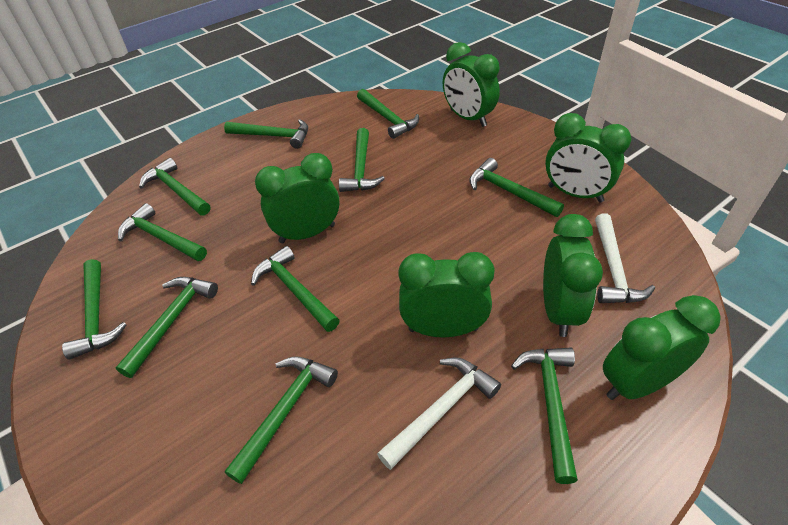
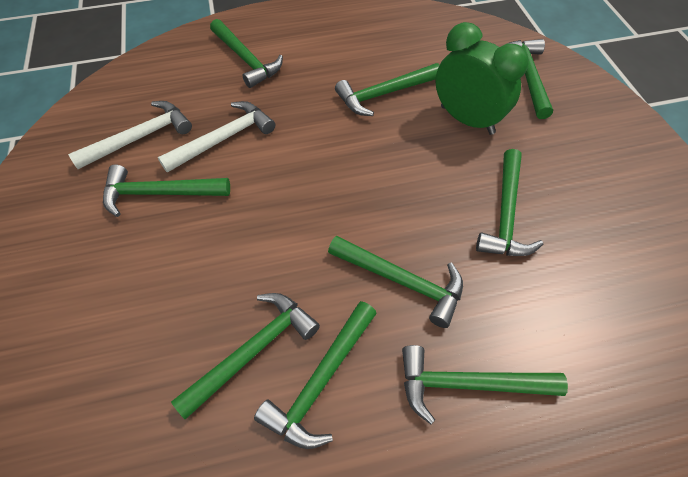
green clock: 6 -> 1
green hammer: 11 -> 9

